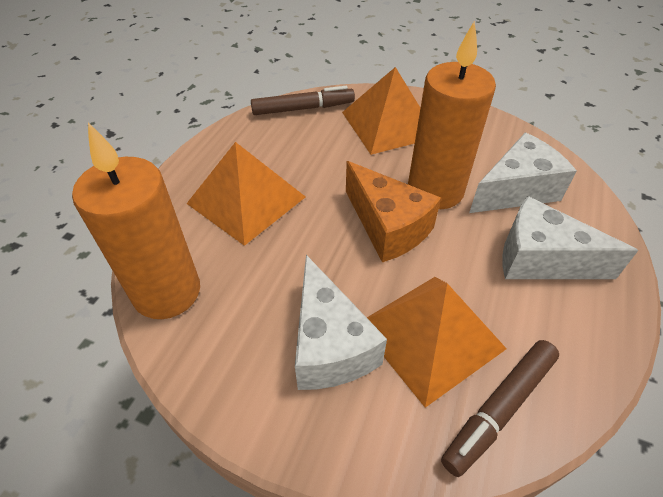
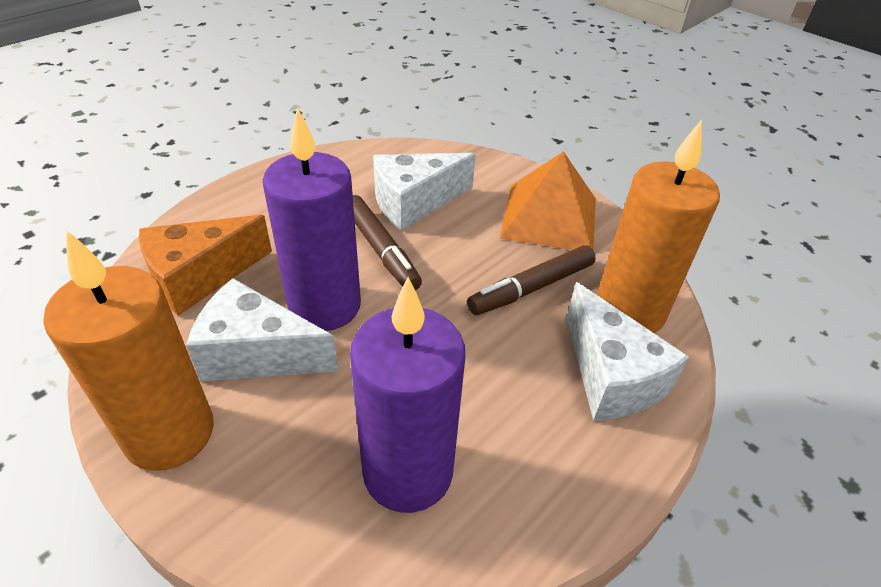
orange pyramid: 3 -> 1
purple candle: 0 -> 2

